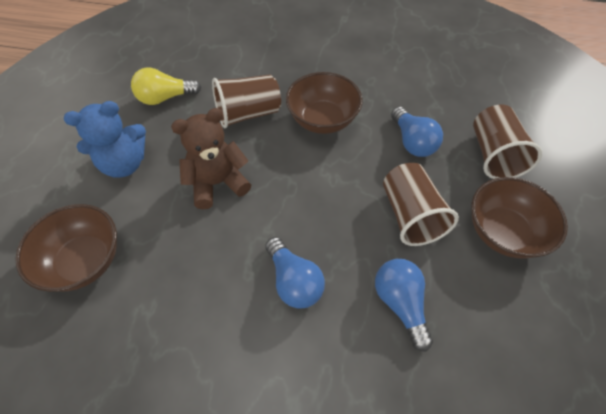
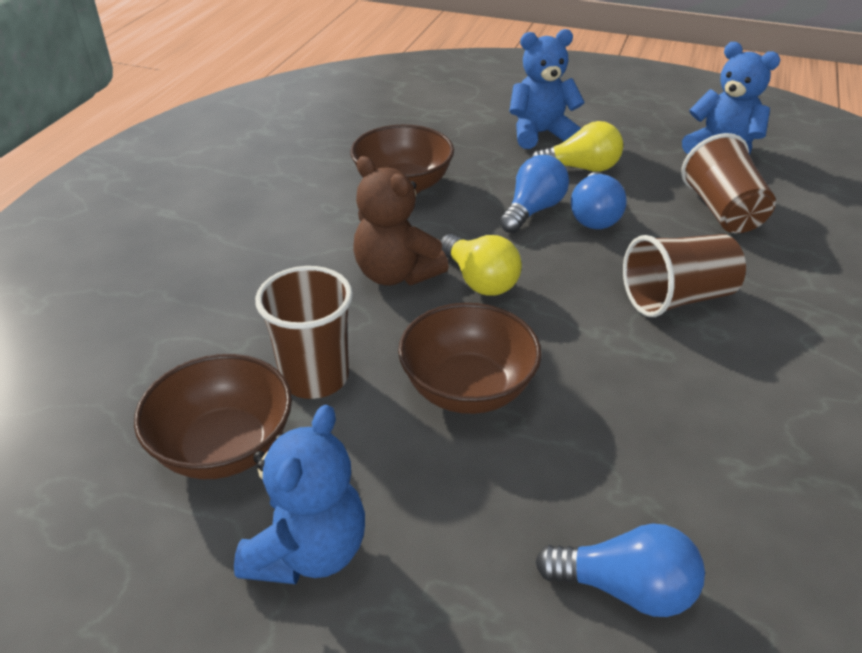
blue teddy bear: 1 -> 3
yellow light bulb: 1 -> 2

